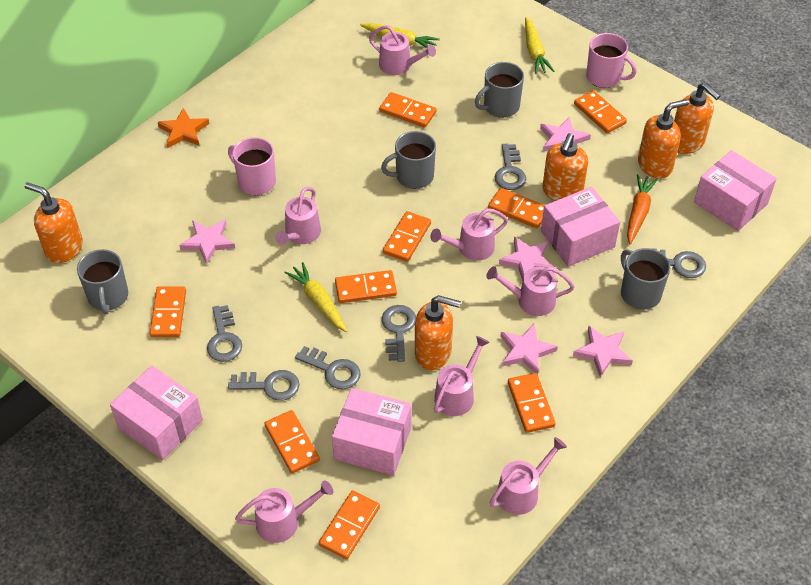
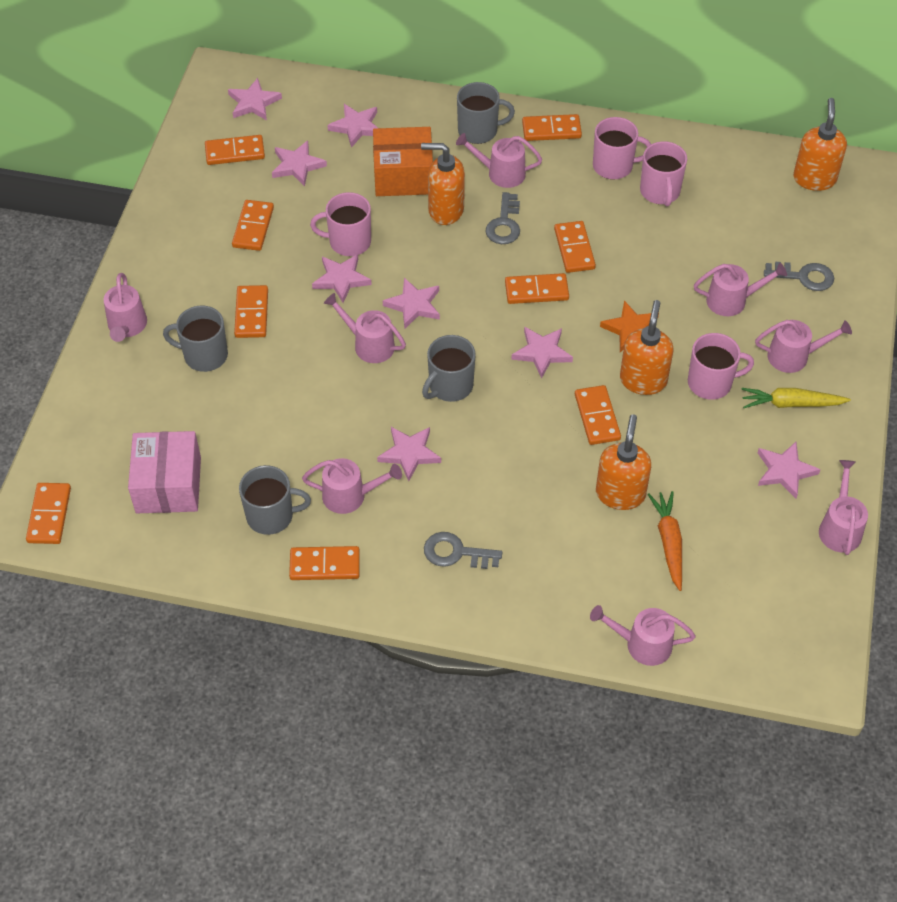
grey key: 6 -> 3
orange box: 0 -> 1
orange soap dispenser: 5 -> 4
pink box: 4 -> 1
pink mug: 2 -> 4
pink star: 5 -> 8
pink watering can: 7 -> 8
yellow carrot: 3 -> 1

